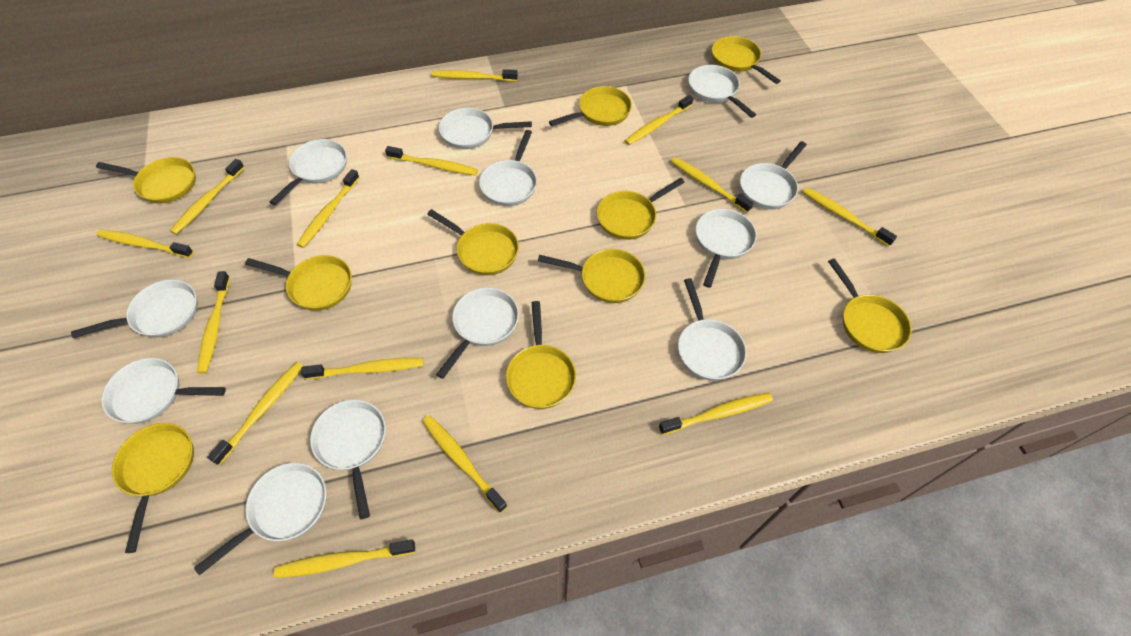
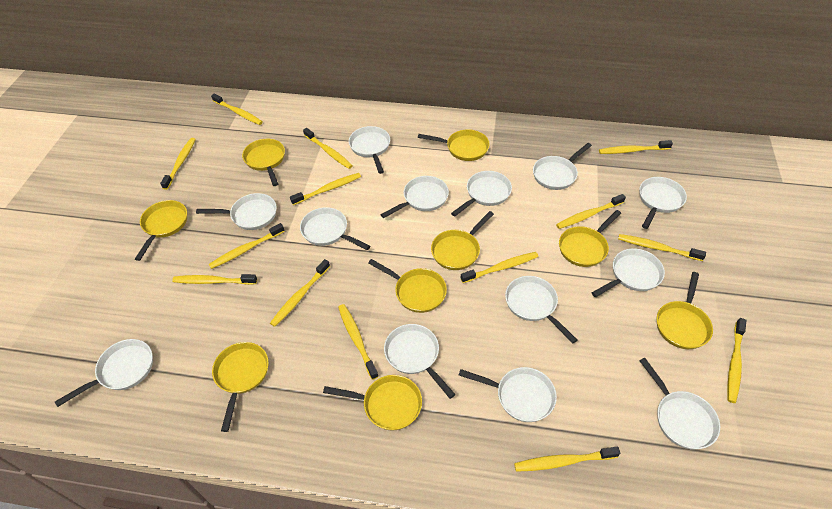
white pan: 12 -> 13
yellow pan: 10 -> 9

